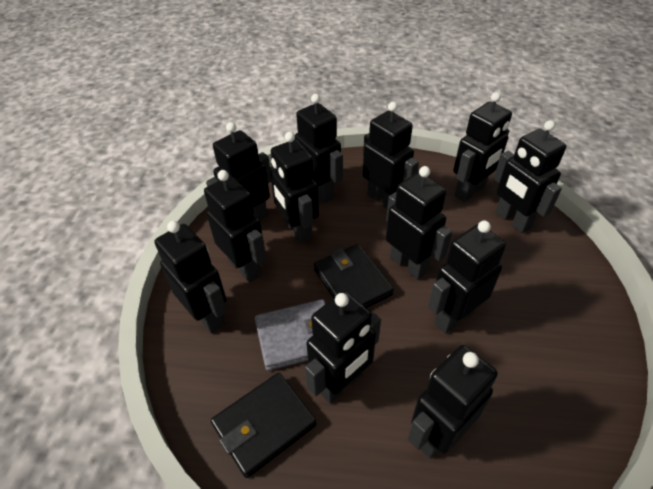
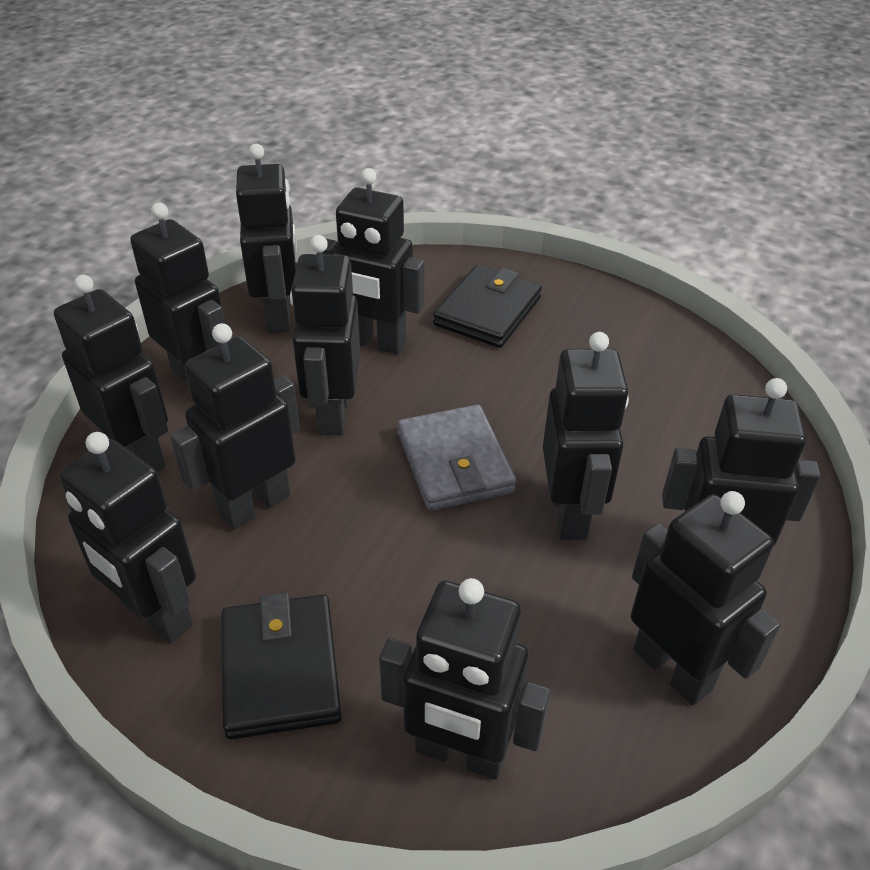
black robot: 12 -> 11

